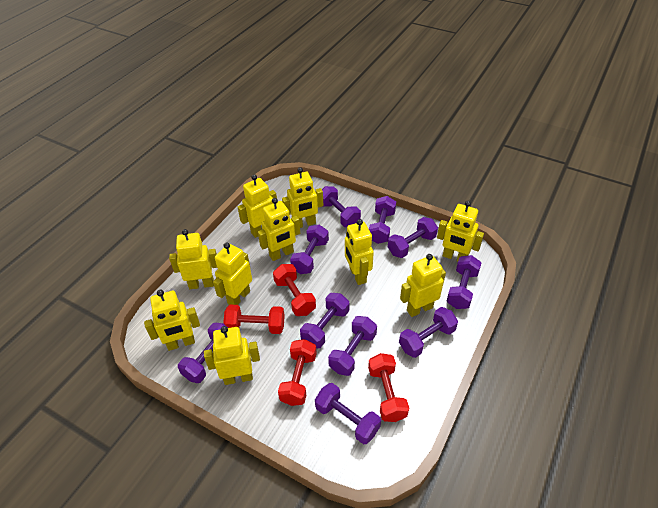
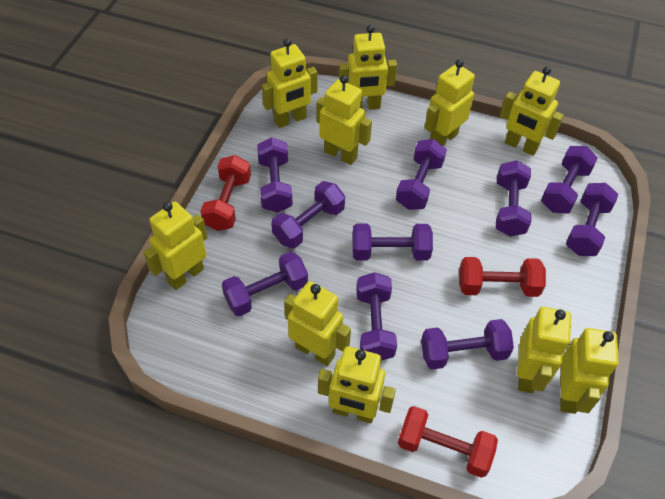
red dumbbell: 4 -> 3

